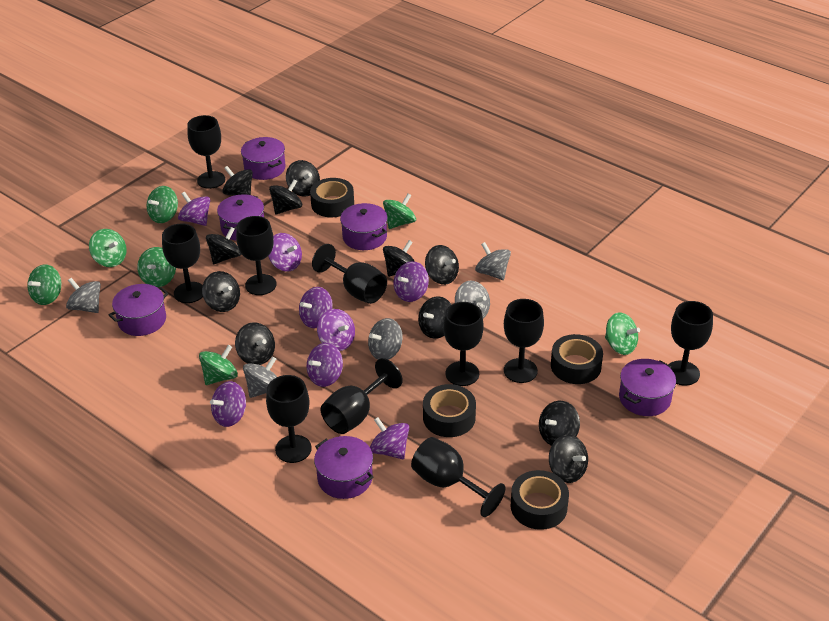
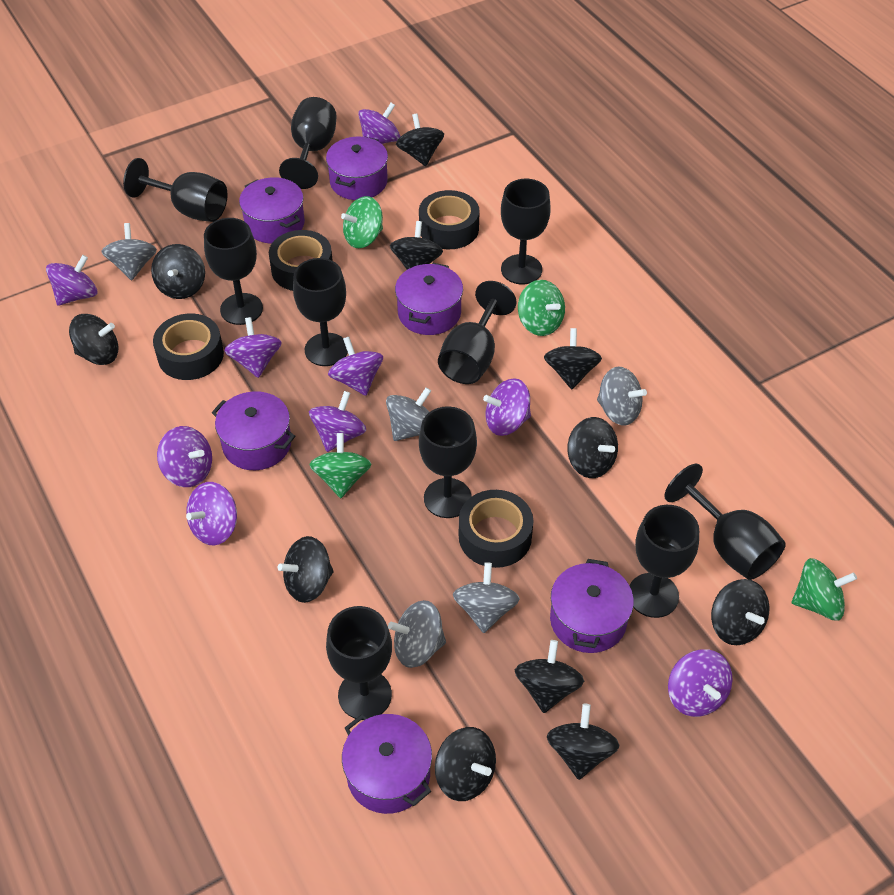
green spinning top: 7 -> 4
purple spinning top: 8 -> 9

